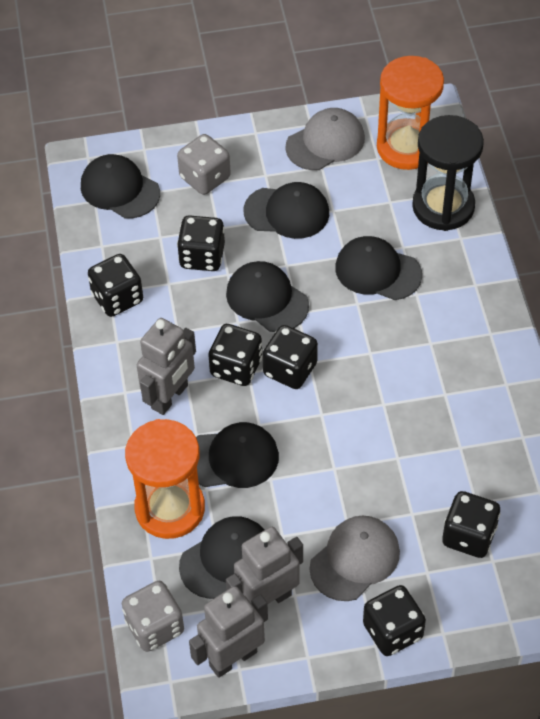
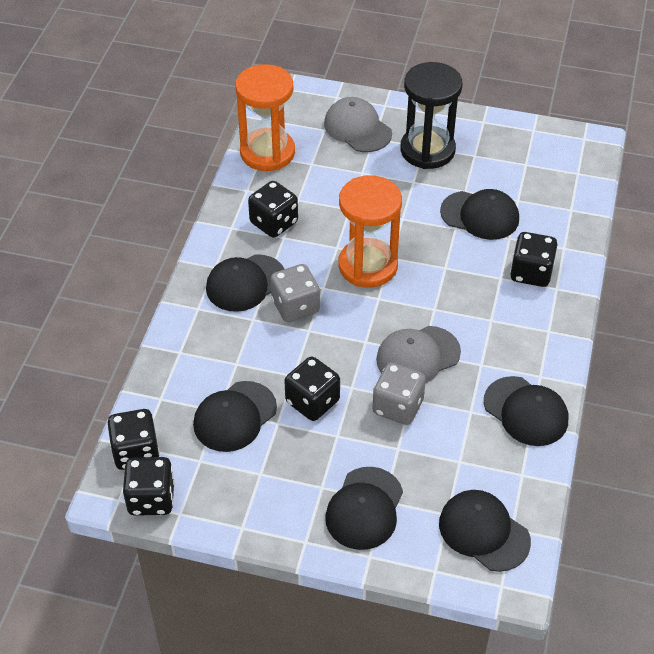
black dice: 6 -> 5
grey robot: 3 -> 0

